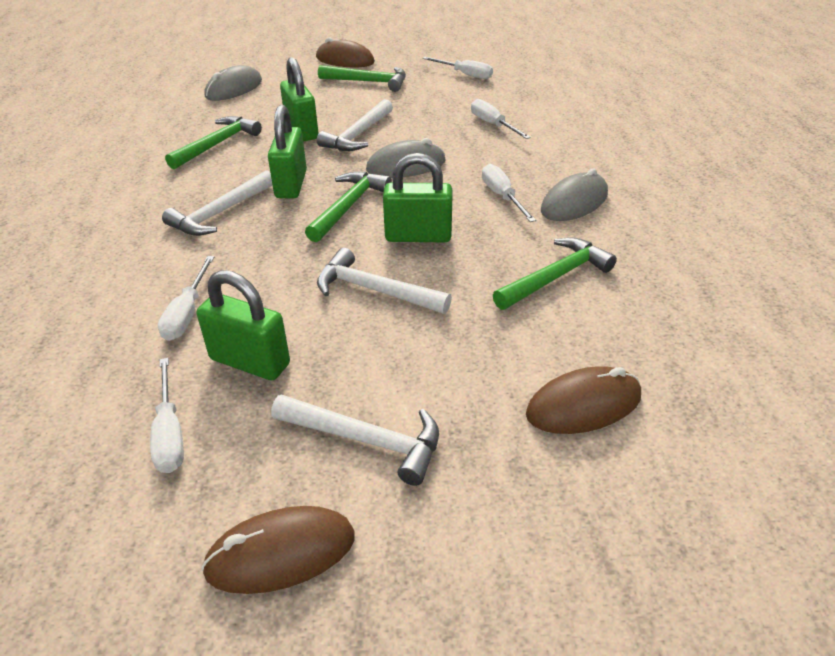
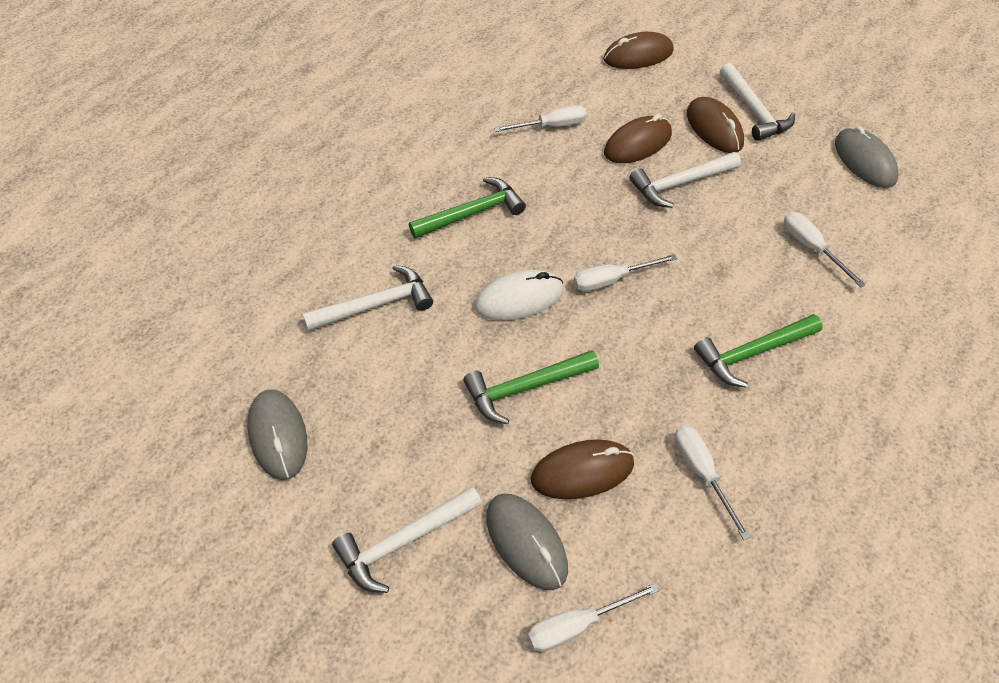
brown mouse: 3 -> 4
green hammer: 4 -> 3
green padlock: 4 -> 0
white mouse: 0 -> 1

